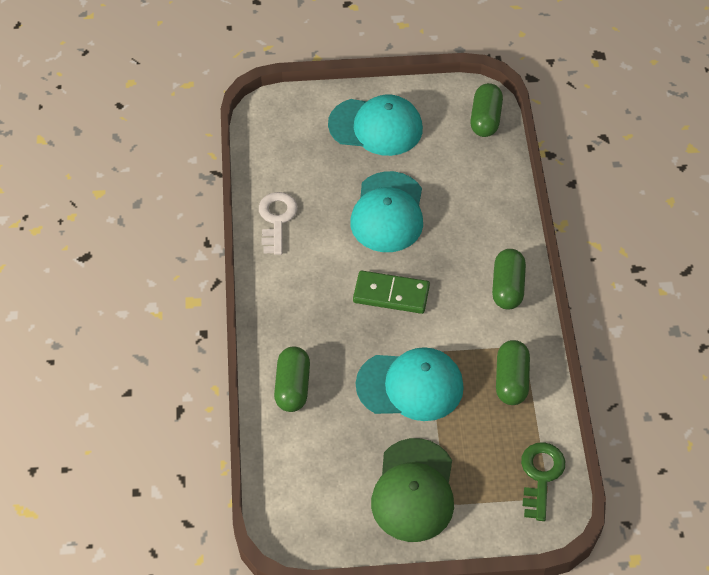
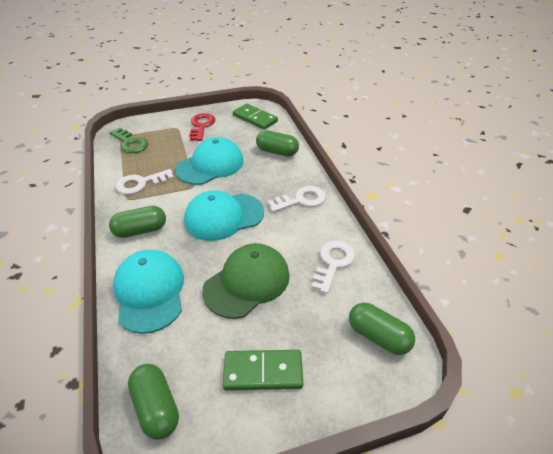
green domino: 1 -> 2
red key: 0 -> 1
white key: 1 -> 3

